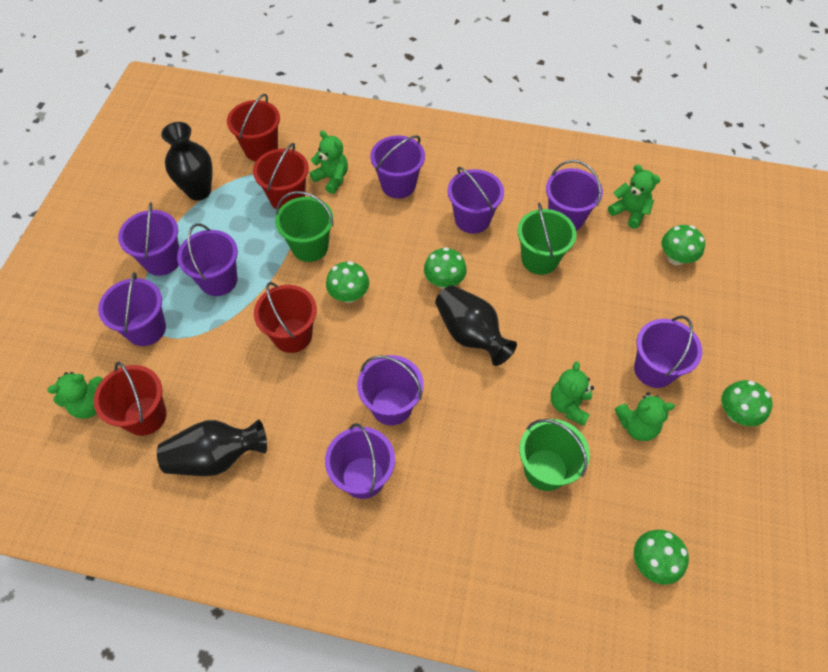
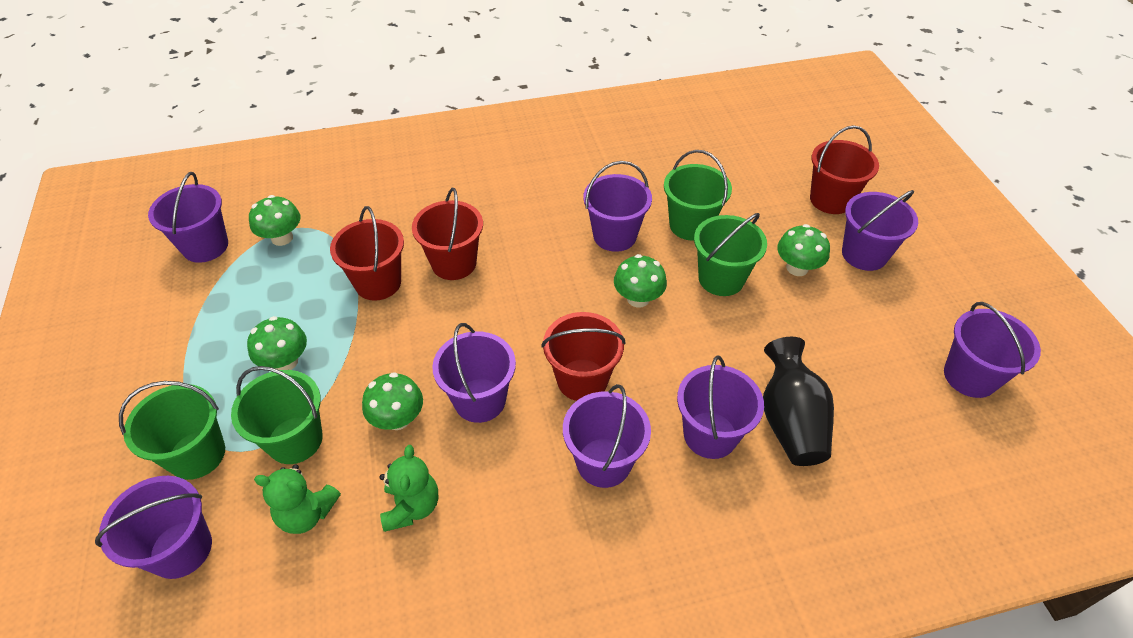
black vase: 3 -> 1
green bucket: 3 -> 4
green teddy bear: 5 -> 2
purple bucket: 9 -> 8

